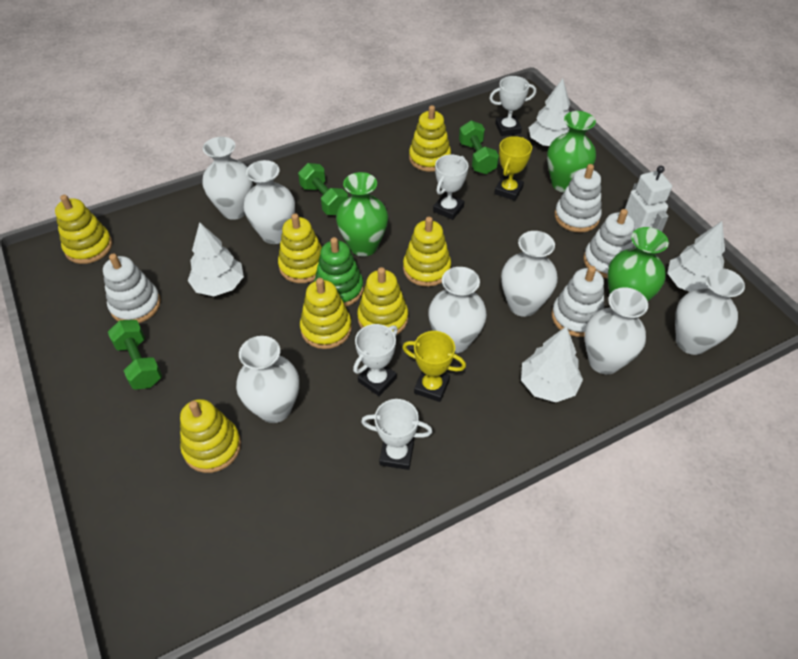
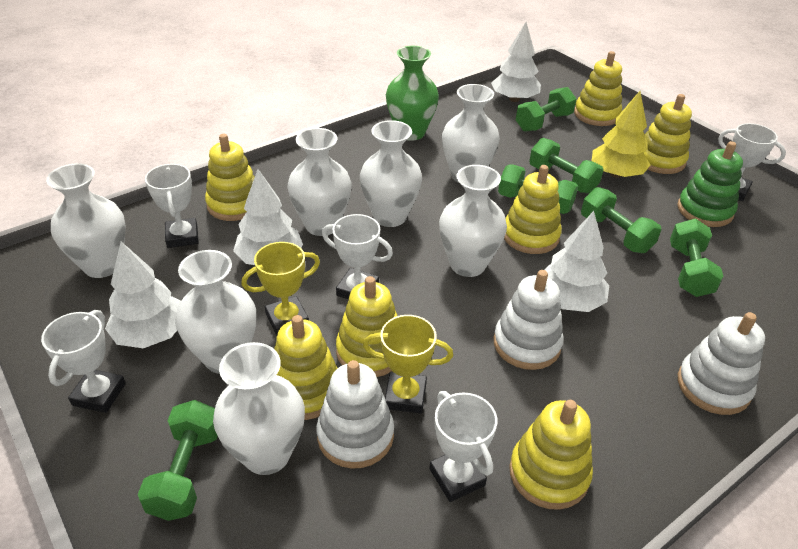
green dumbbell: 3 -> 6
green vase: 3 -> 1
white robot: 1 -> 0
white stacking toy: 4 -> 3
white trophy: 4 -> 5
yellow tree: 0 -> 1

